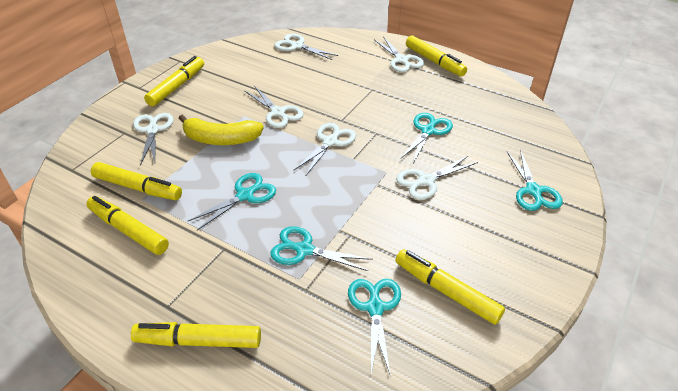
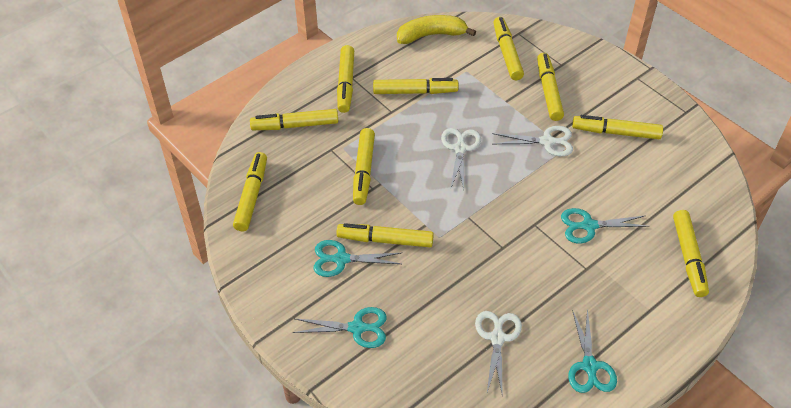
turquoise scissors: 5 -> 4
white scissors: 6 -> 3
yellow marker: 6 -> 10

